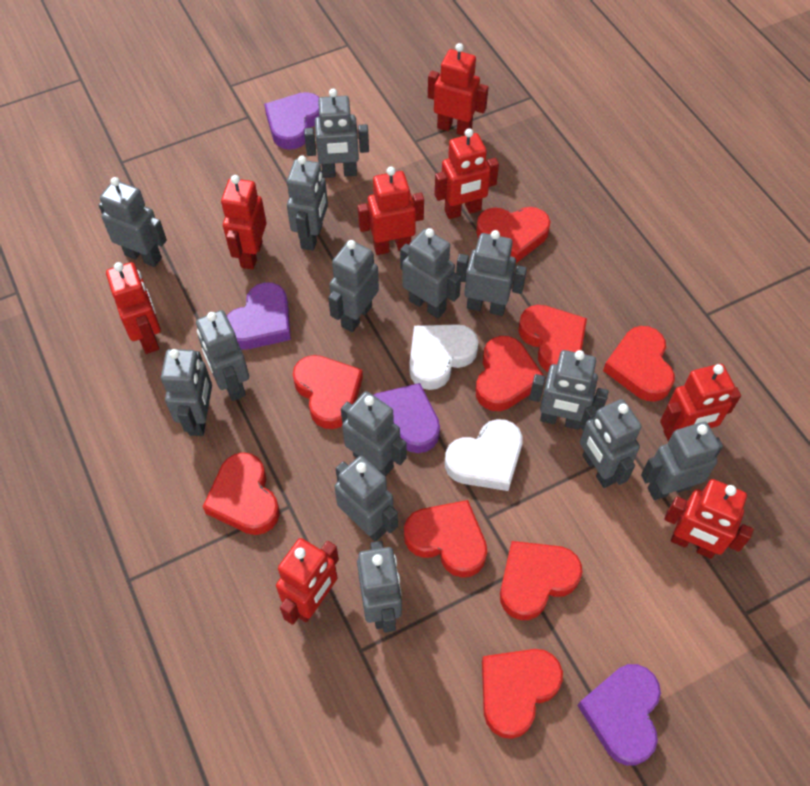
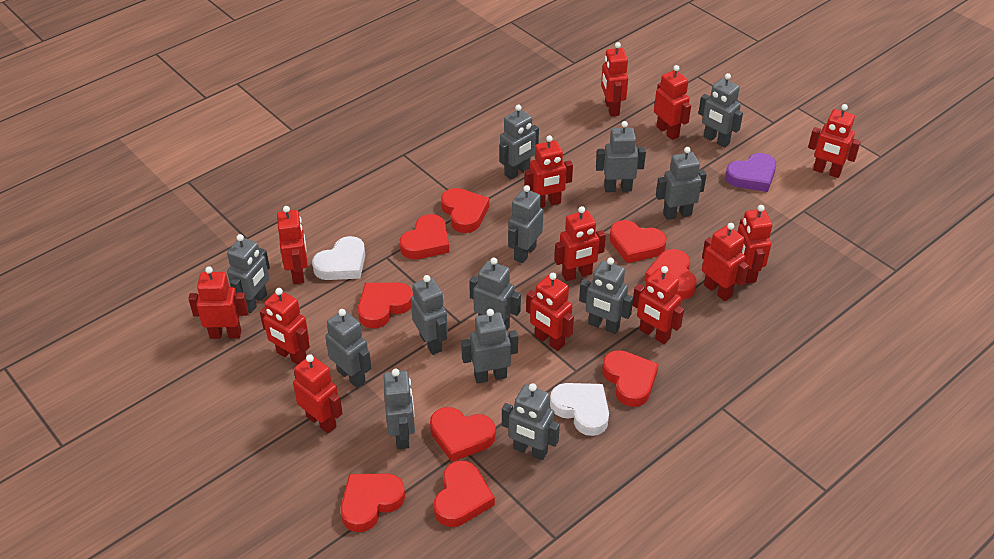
grey robot: 14 -> 13
purple heart: 4 -> 1
red robot: 8 -> 13

